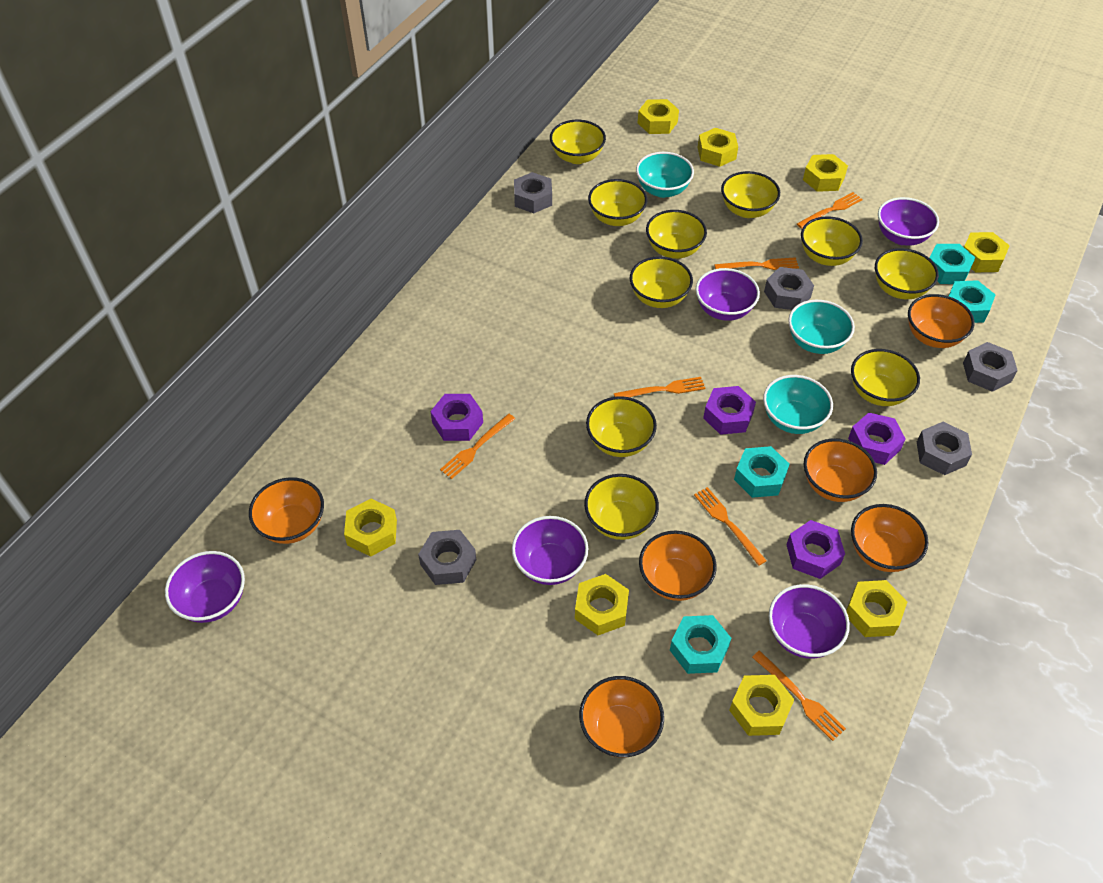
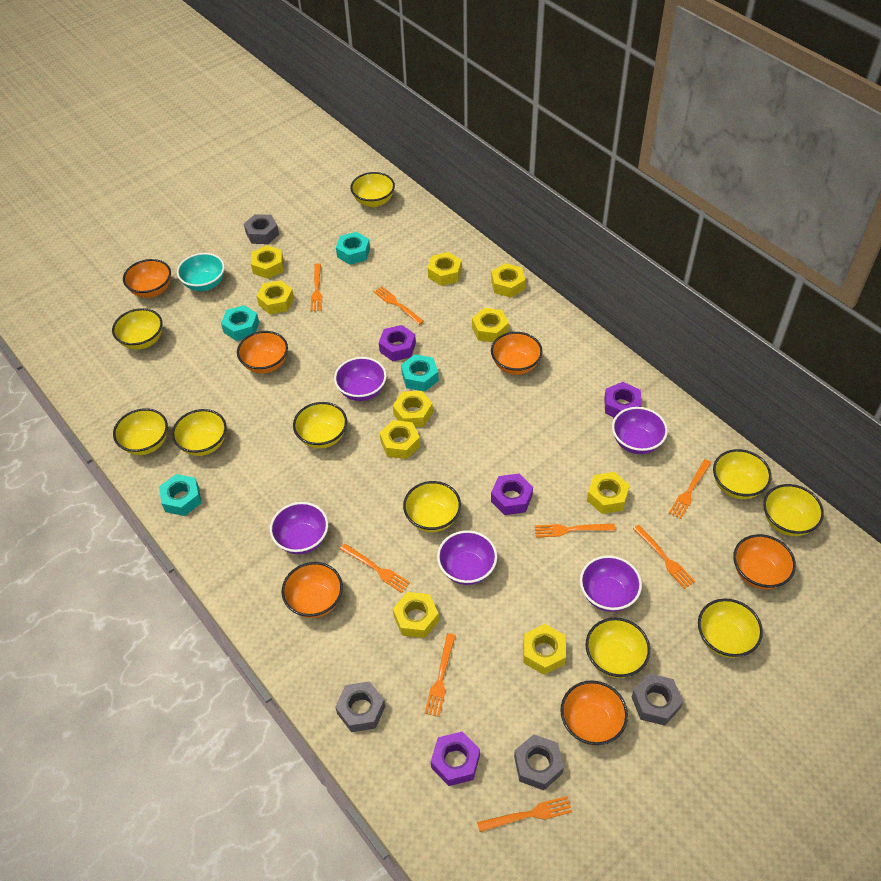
grey nut: 5 -> 4
orange fork: 6 -> 8
turquoise bowl: 3 -> 1
yellow nut: 8 -> 10

